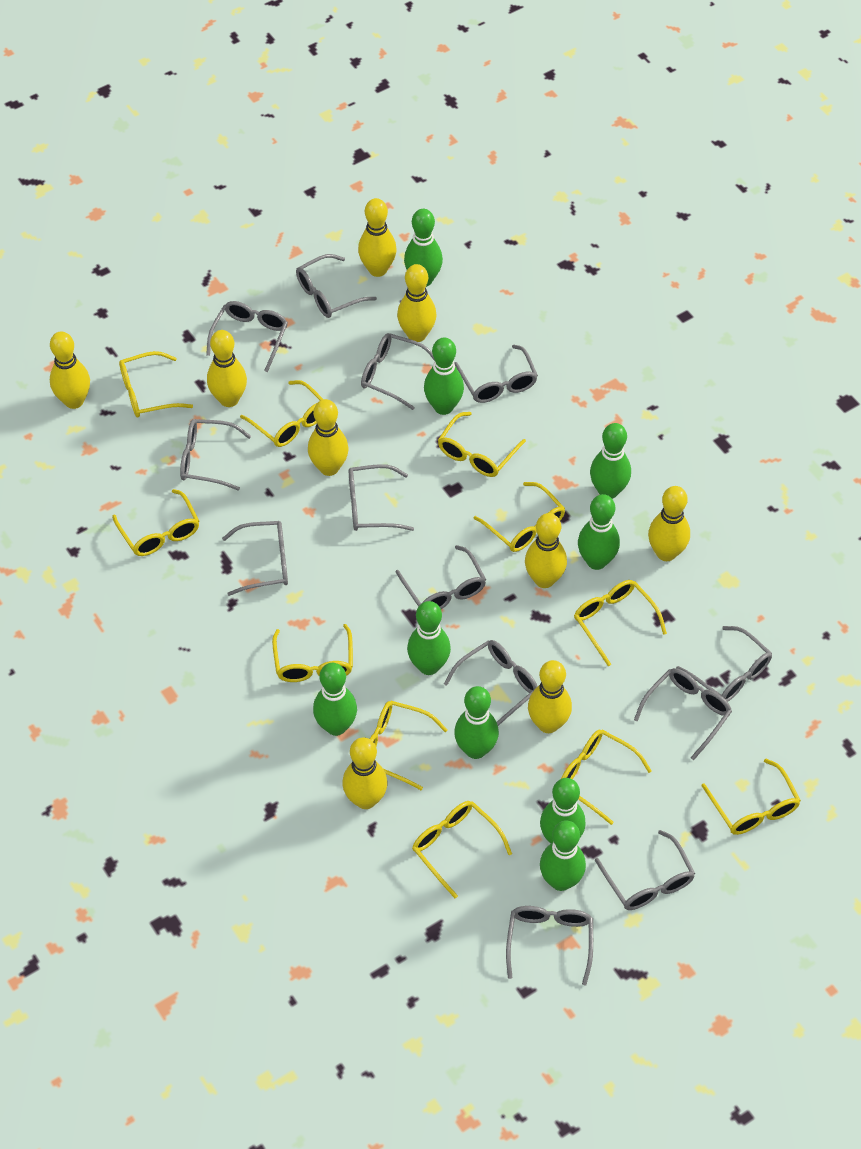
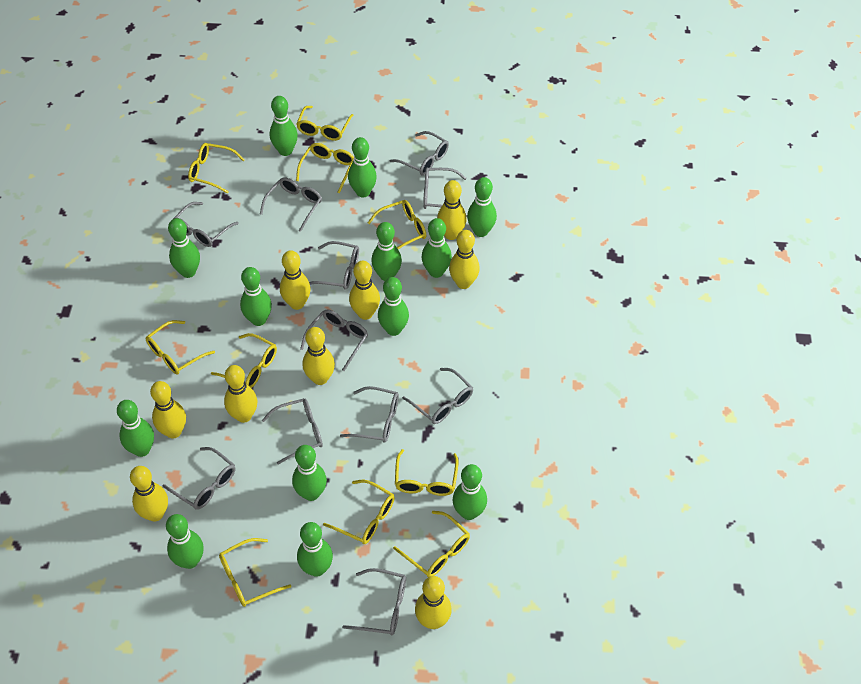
green bowling pin: 9 -> 13
grey glasses: 13 -> 11
yellow glasses: 11 -> 10

